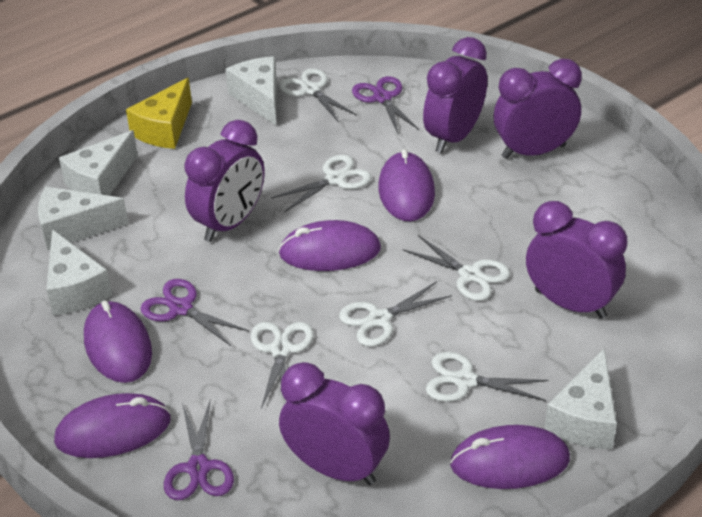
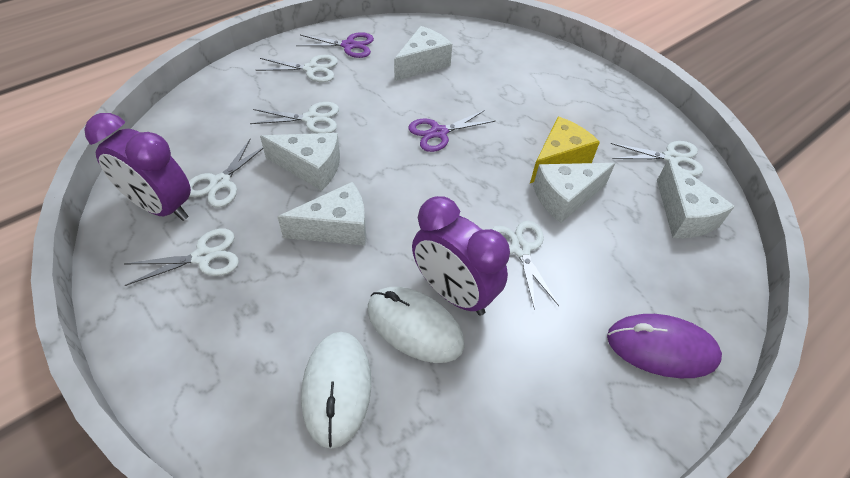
purple clock: 5 -> 2
purple mouse: 5 -> 1
purple scissors: 3 -> 2
white mouse: 0 -> 2

